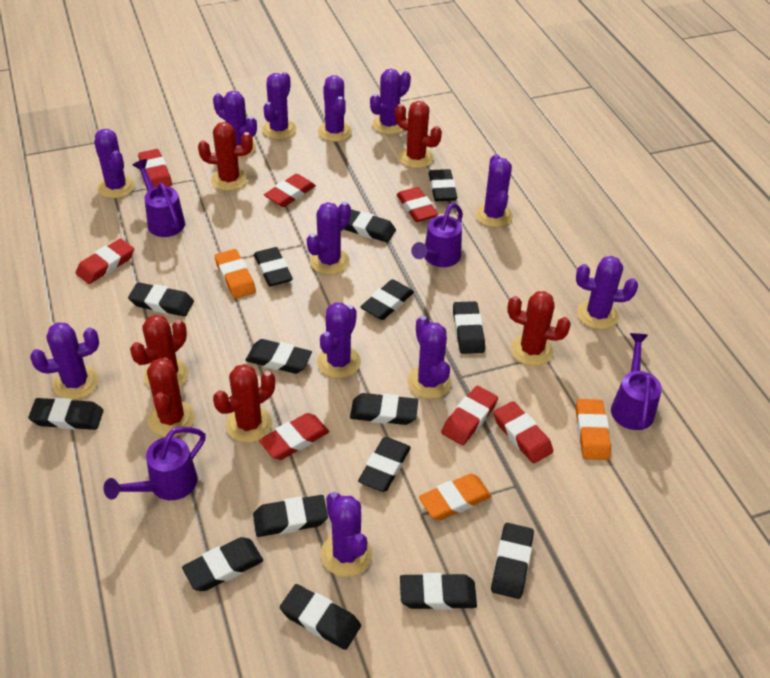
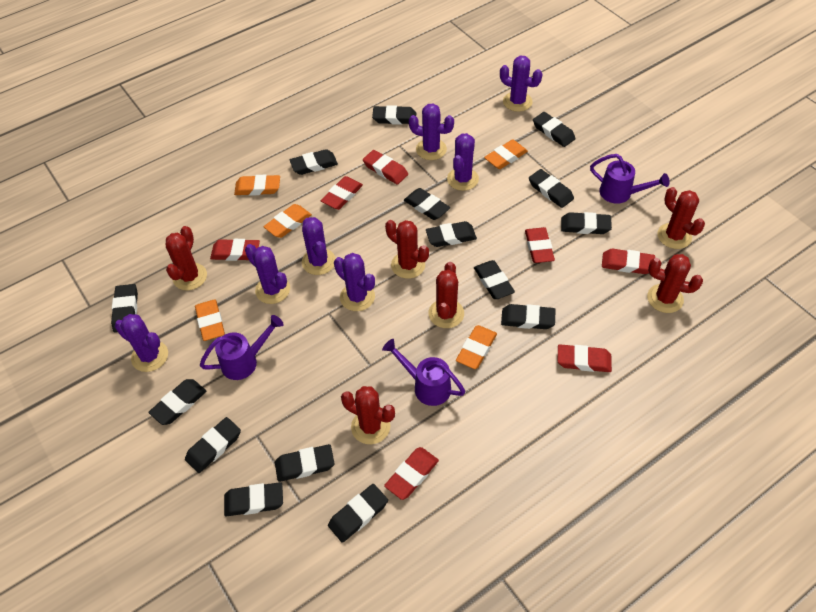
orange eraser: 3 -> 5
purple cactus: 12 -> 7
purple watering can: 4 -> 3

